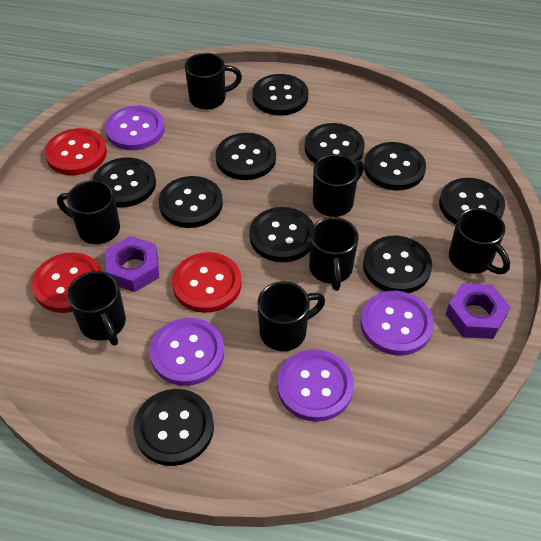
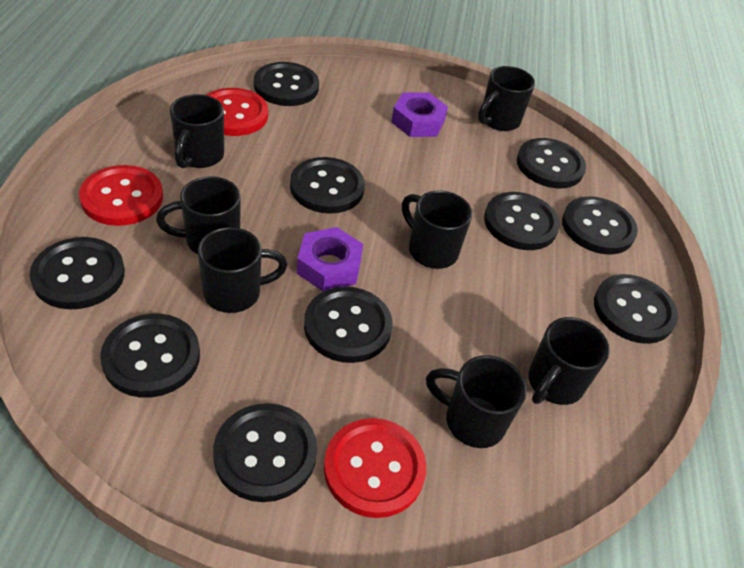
purple button: 4 -> 0

